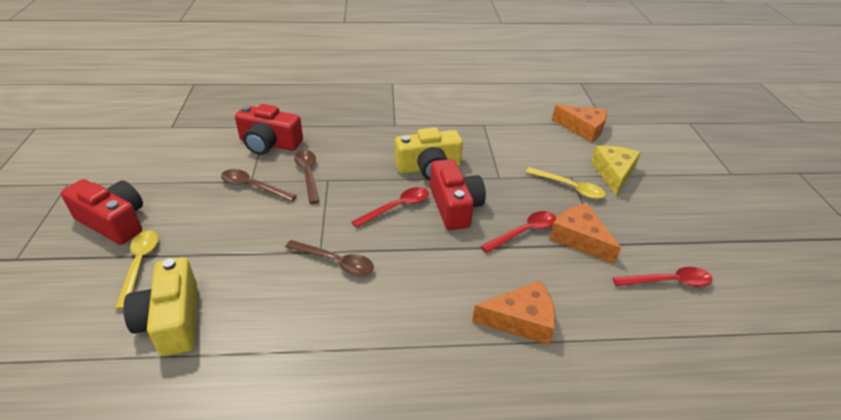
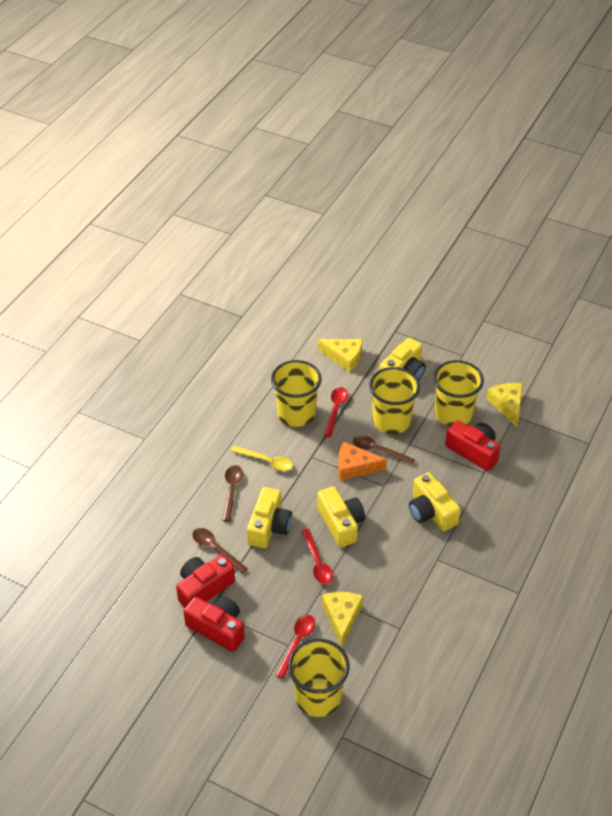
orange cheese: 3 -> 1
yellow camera: 2 -> 4
yellow cheese: 1 -> 3
yellow cup: 0 -> 4
yellow spoon: 2 -> 1

